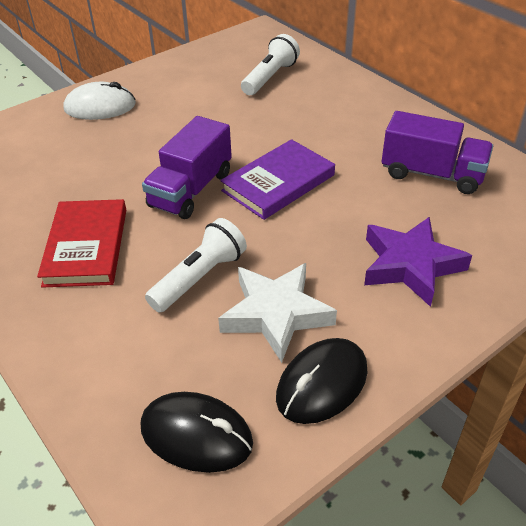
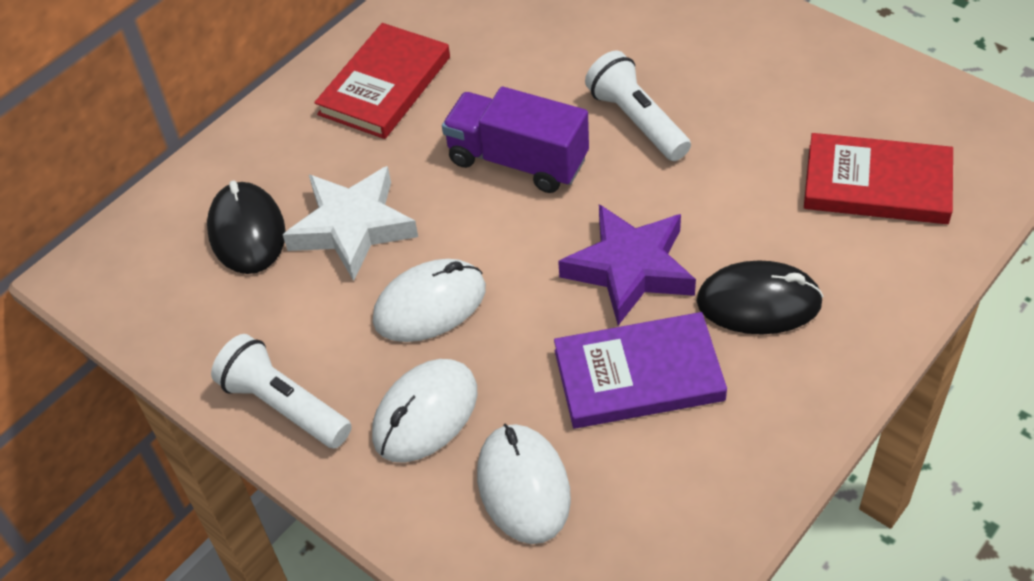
purple truck: 2 -> 1
red book: 1 -> 2
white mouse: 1 -> 3

